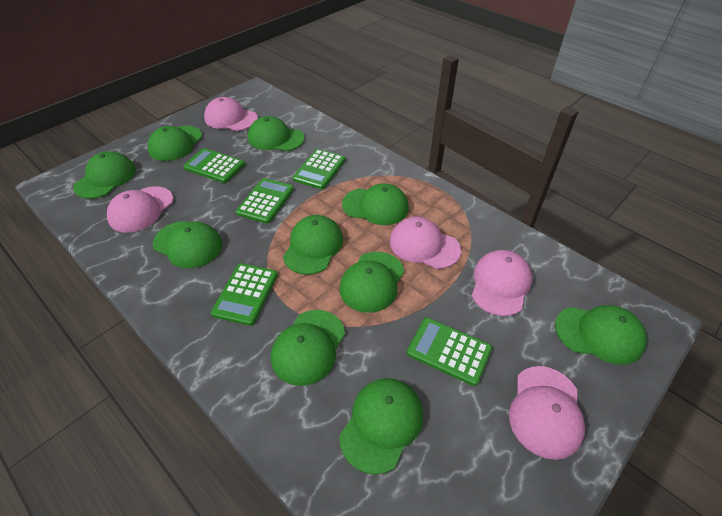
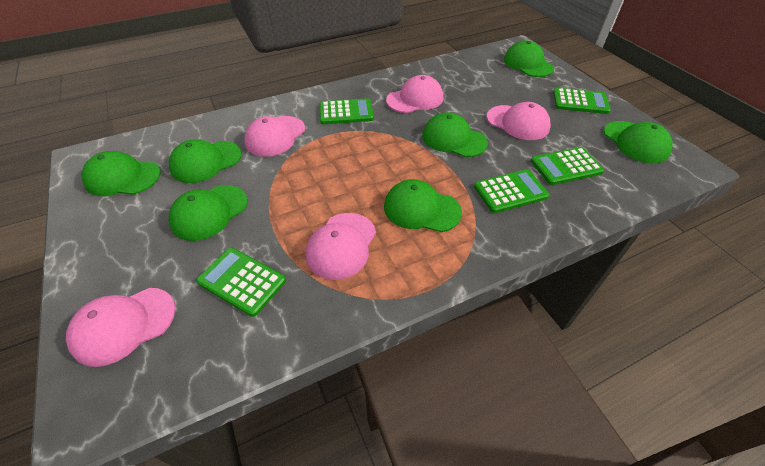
green cap: 10 -> 7

